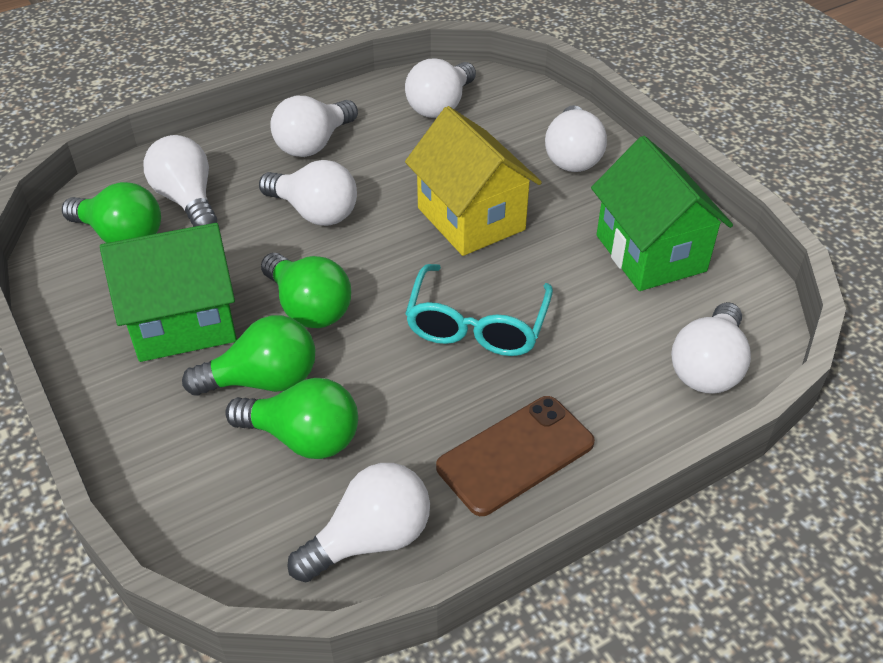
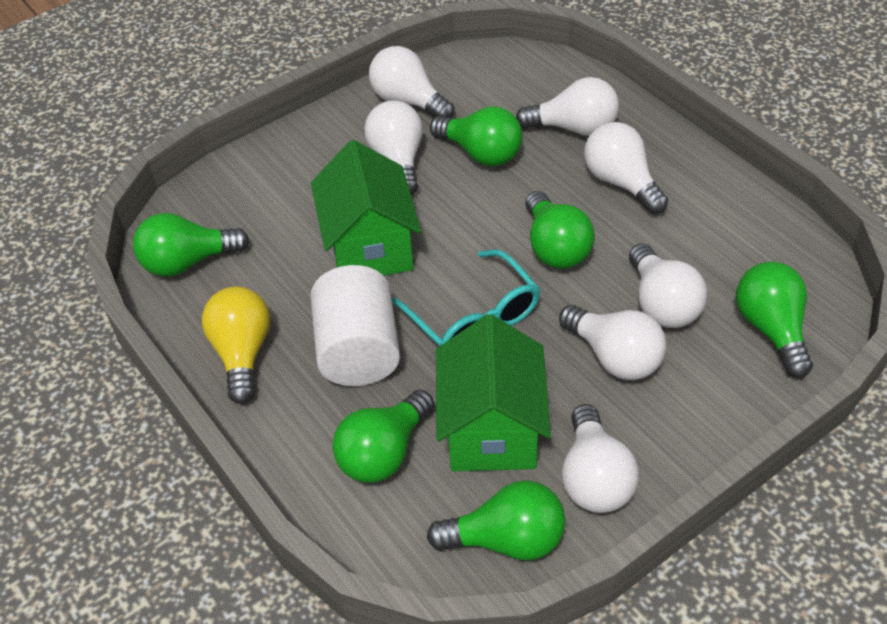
brown phone: 1 -> 0
green light bulb: 4 -> 6
white cylinder: 0 -> 1
yellow house: 1 -> 0
yellow light bulb: 0 -> 1

